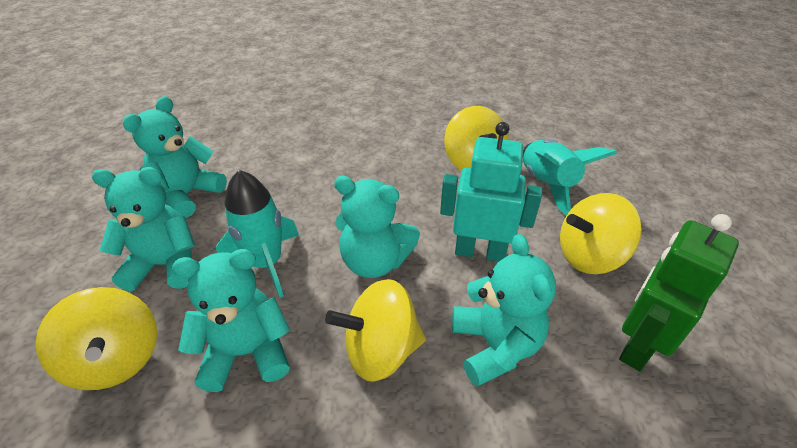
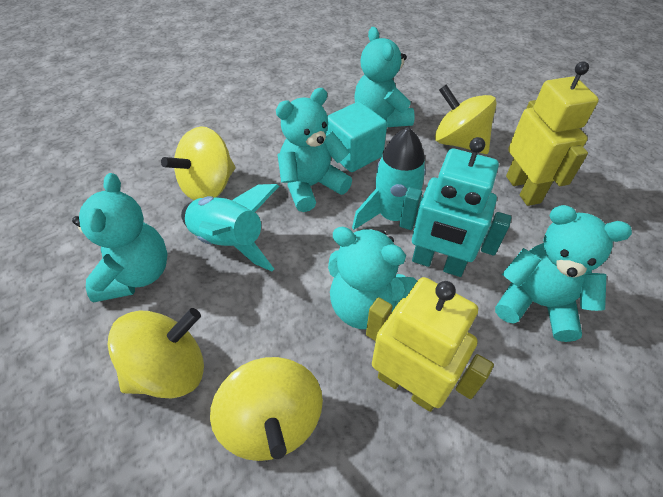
green robot: 1 -> 0
turquoise cube: 0 -> 1
yellow robot: 0 -> 2

